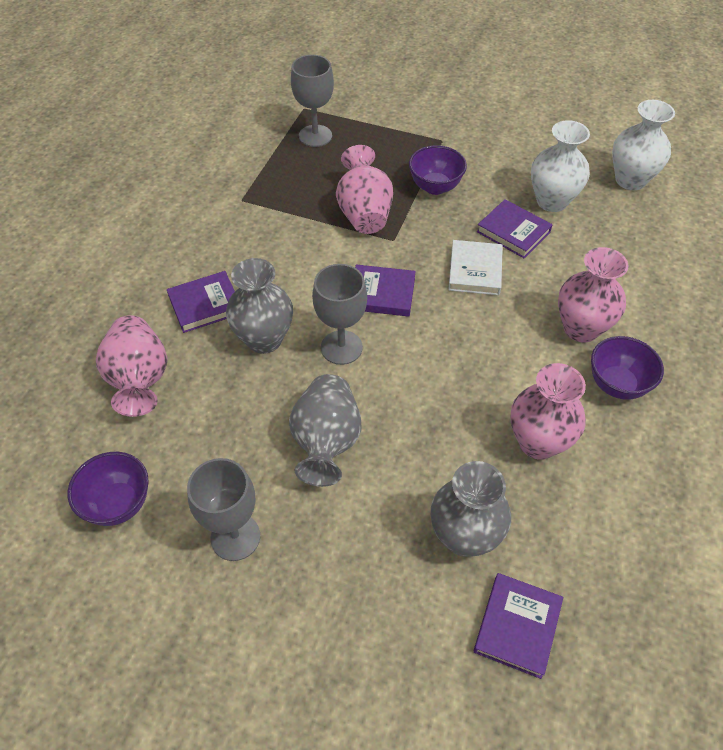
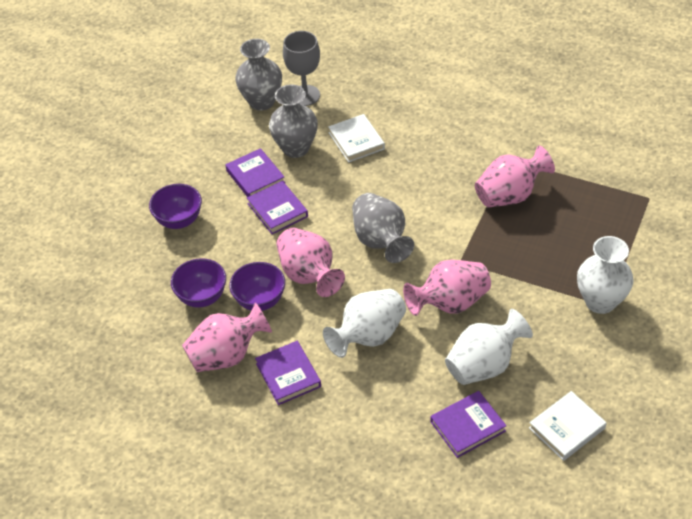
grey goblet: 3 -> 1
white book: 1 -> 2
white vase: 2 -> 3

